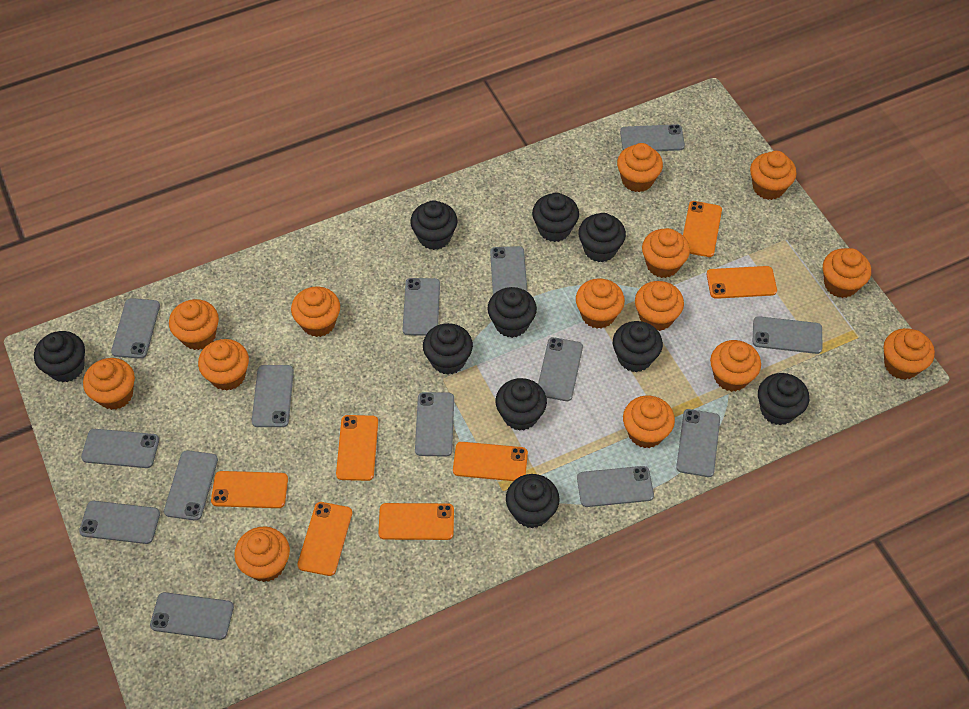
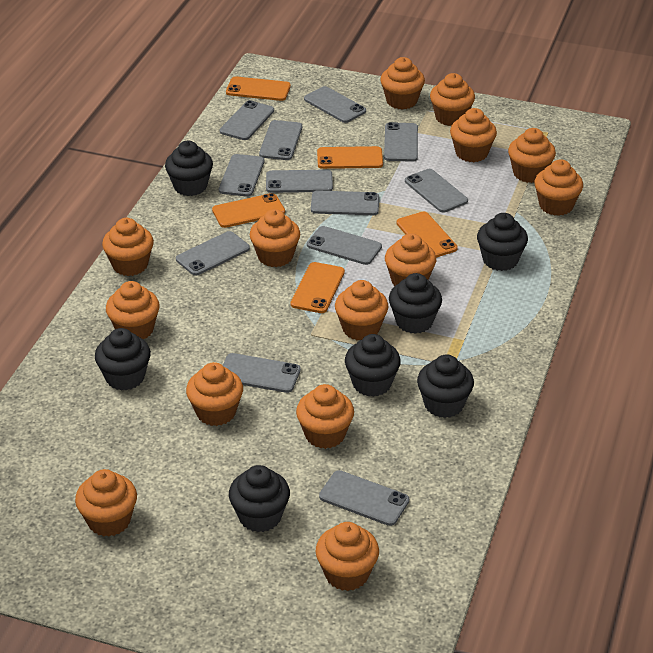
black cupcake: 10 -> 7
grey phone: 14 -> 12
orange phone: 7 -> 5

